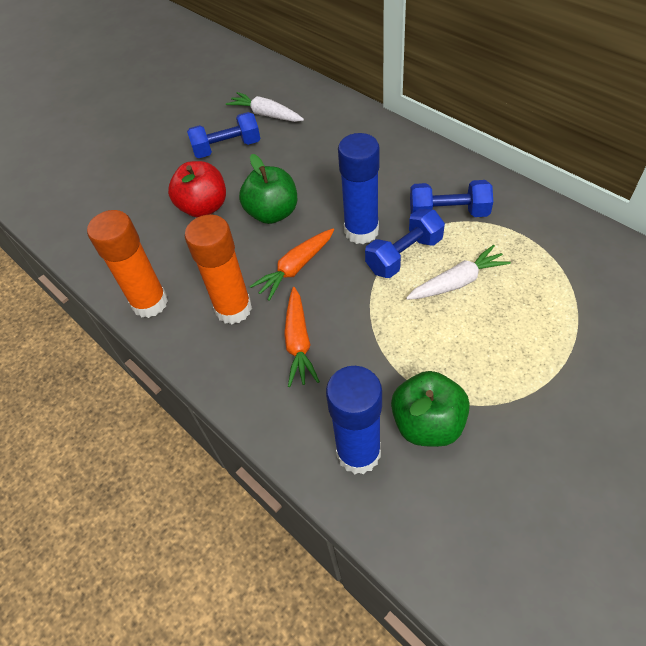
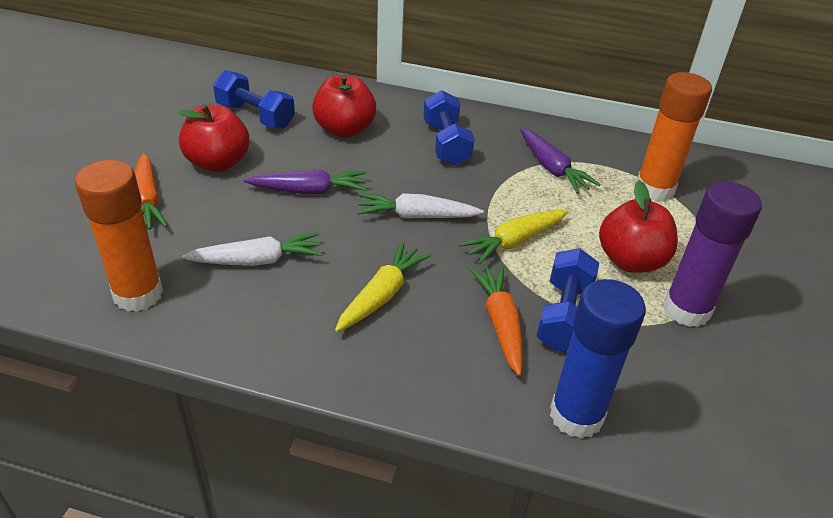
blue glue stick: 2 -> 1
green apple: 2 -> 0
purple carrot: 0 -> 2
purple glue stick: 0 -> 1
red apple: 1 -> 3
yellow carrot: 0 -> 2

